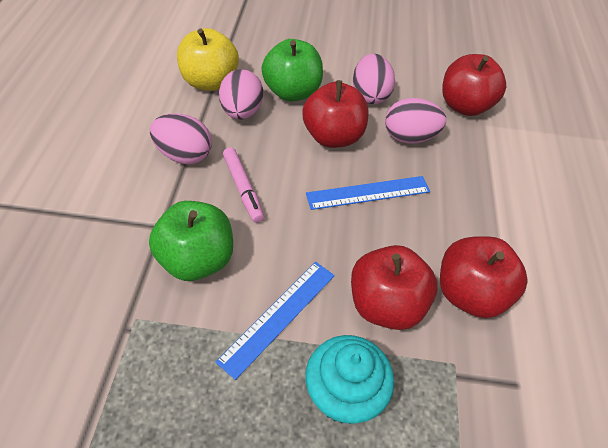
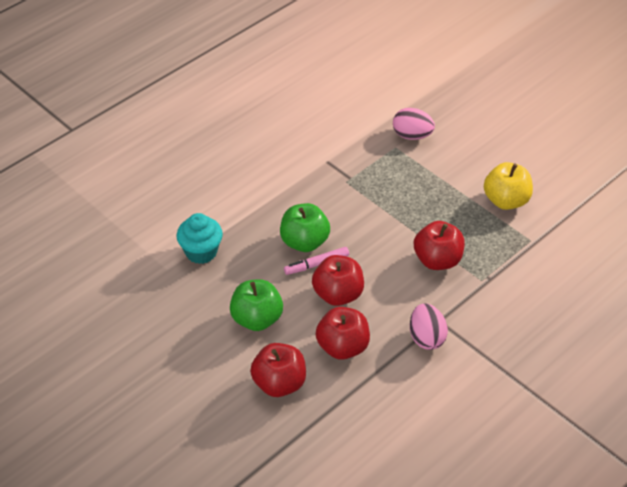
blue ruler: 2 -> 0
pink egg: 4 -> 2

